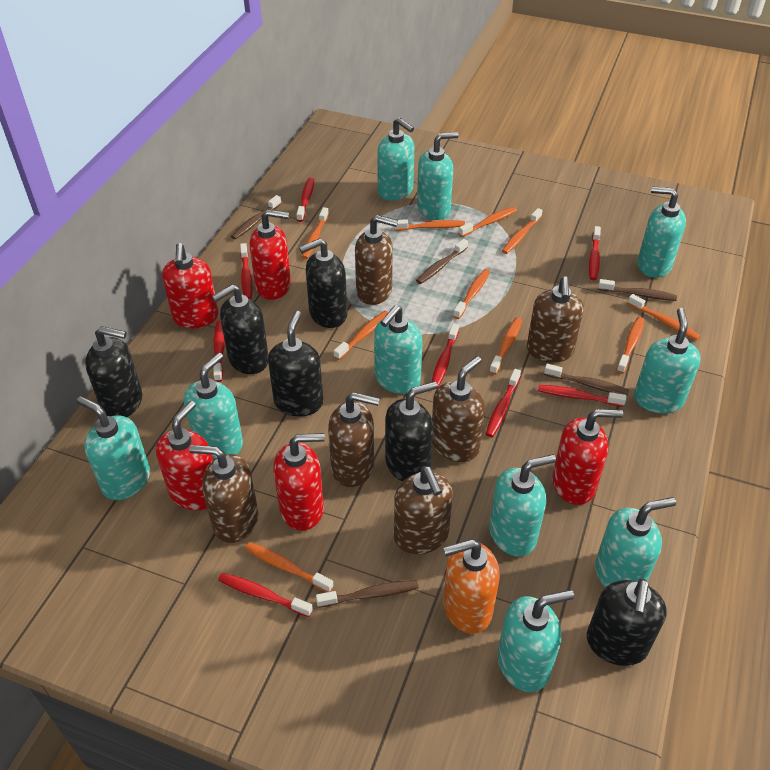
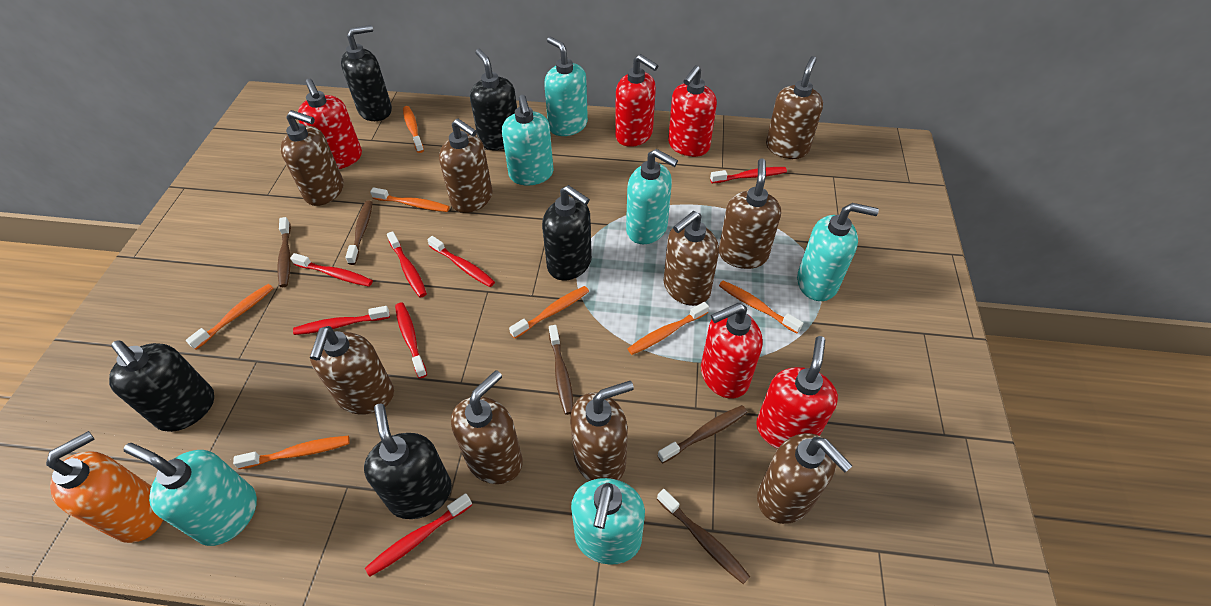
black soap dispenser: 6 -> 5
brown soap dispenser: 6 -> 9
orange toothbrush: 10 -> 7
red toothbrush: 8 -> 7
turquoise soap dispenser: 10 -> 6

